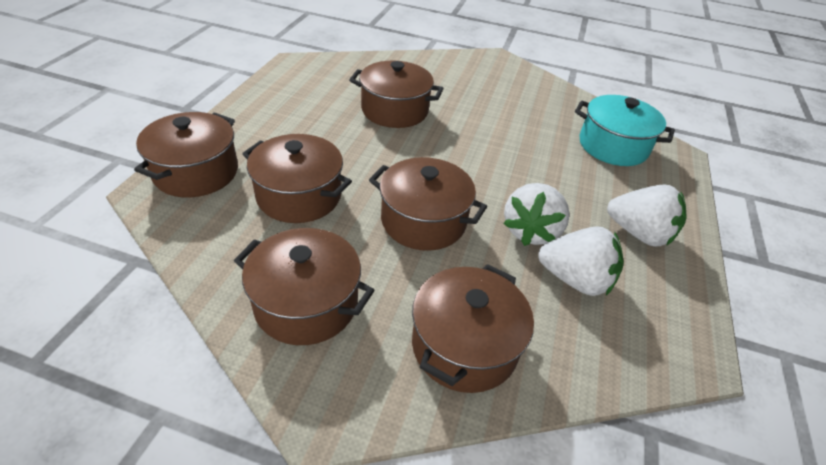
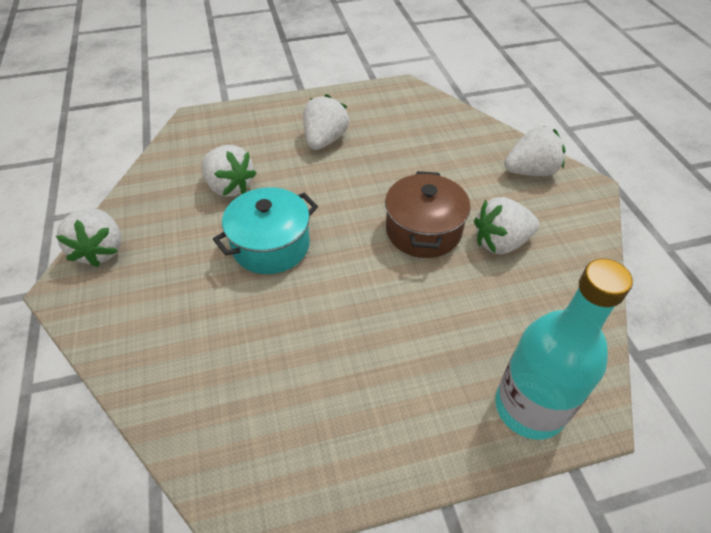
brown pot: 6 -> 1
turquoise bottle: 0 -> 1
white strawberry: 3 -> 5

